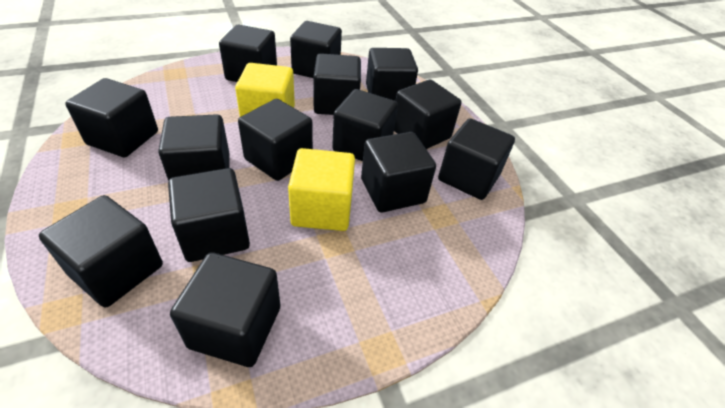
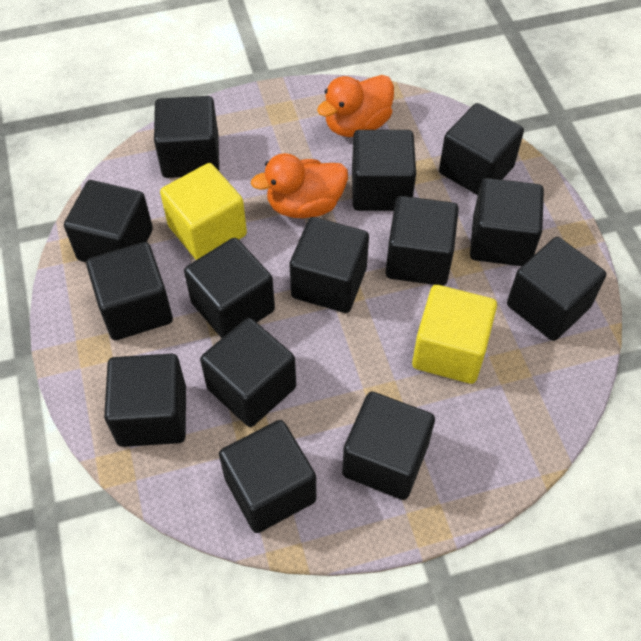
orange duck: 0 -> 2

